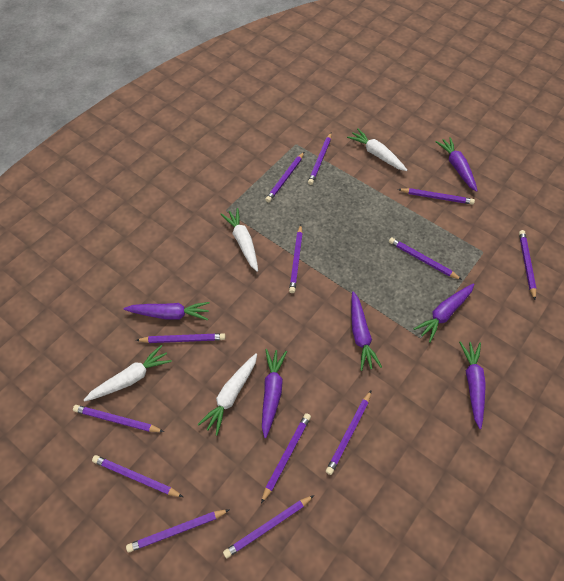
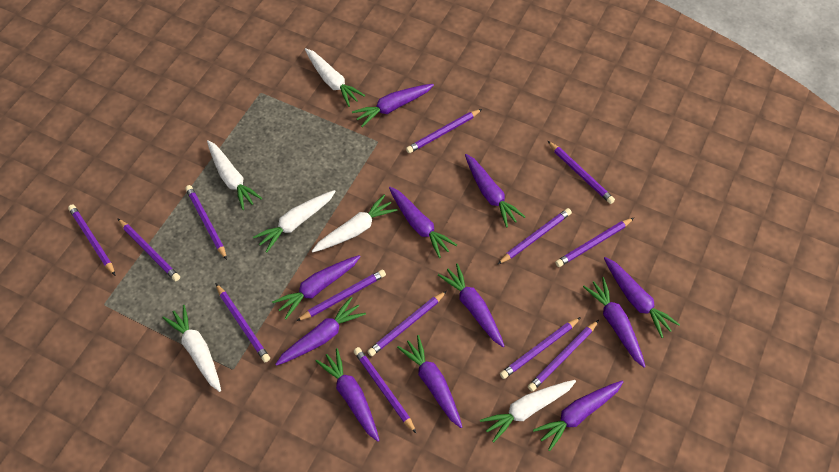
purple carrot: 6 -> 11
white carrot: 4 -> 6

